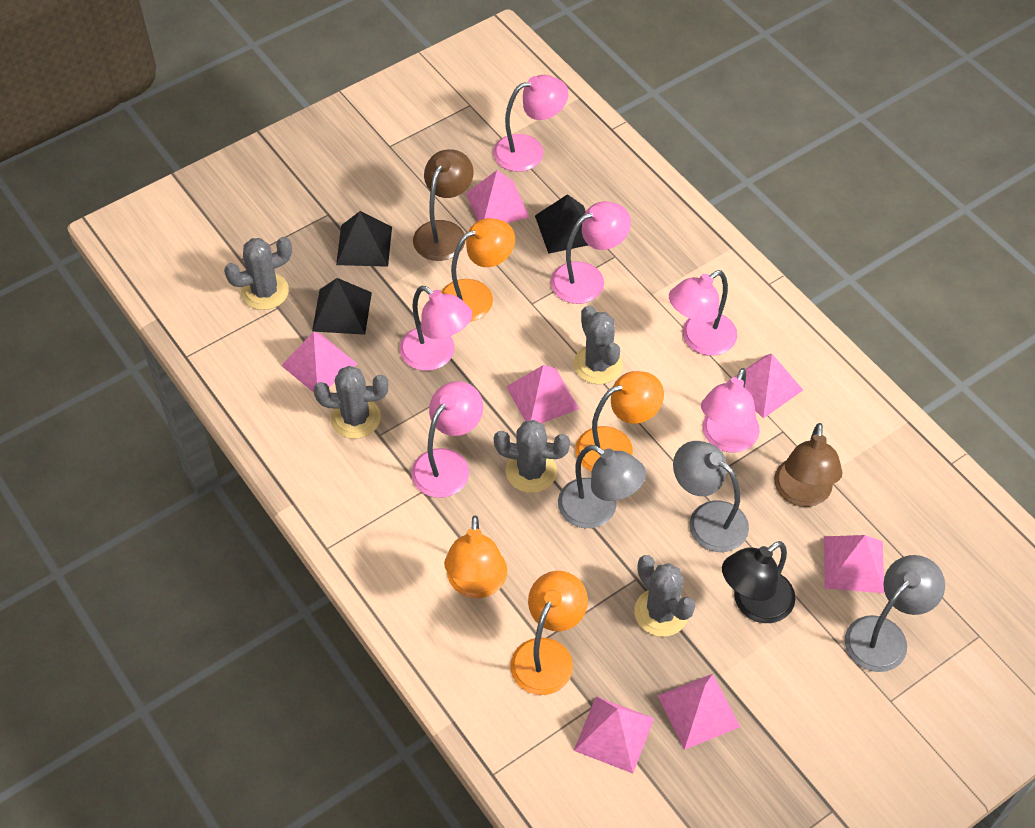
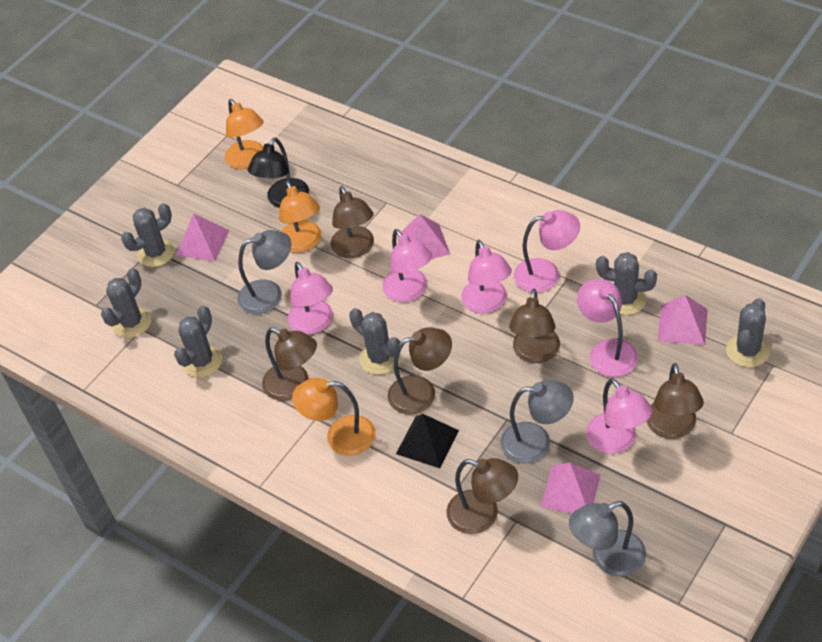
black pyramid: 3 -> 1
brown lamp: 2 -> 6
grey cactus: 5 -> 6
orange lamp: 4 -> 3
pink pyramid: 7 -> 4

